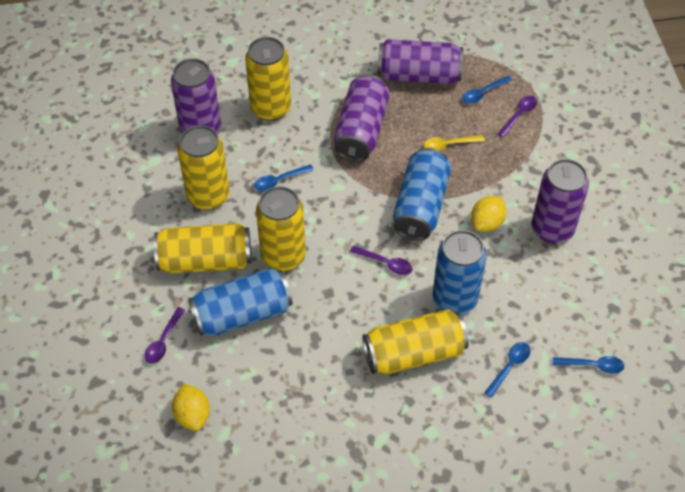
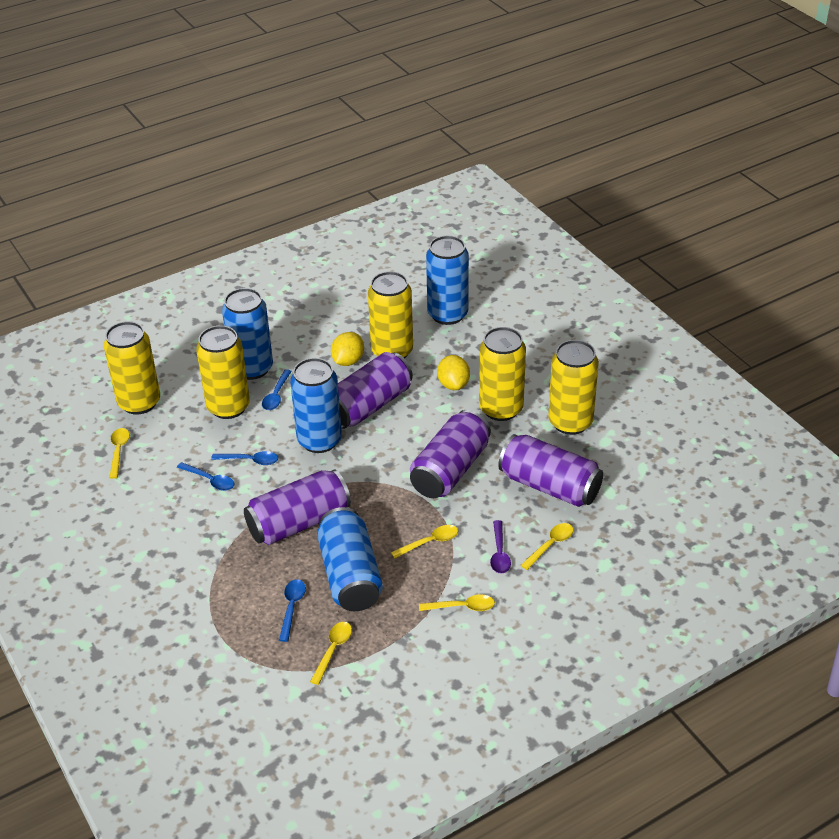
blue can: 3 -> 4
purple spoon: 3 -> 1
yellow spoon: 1 -> 5

